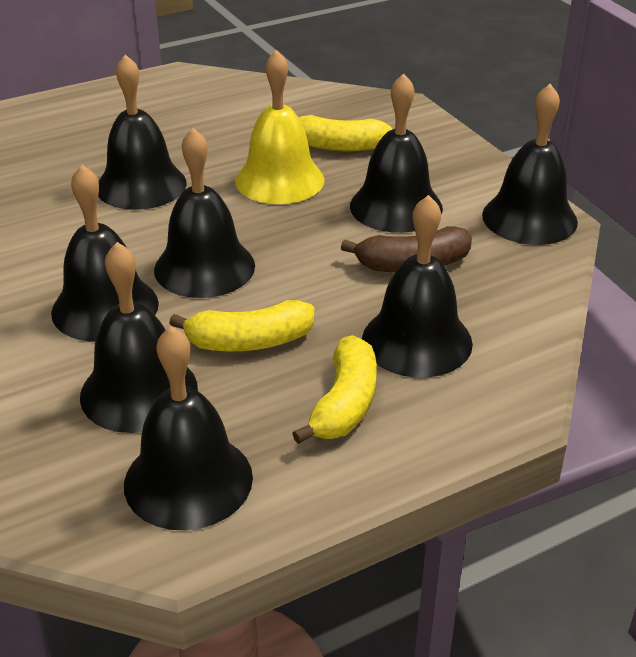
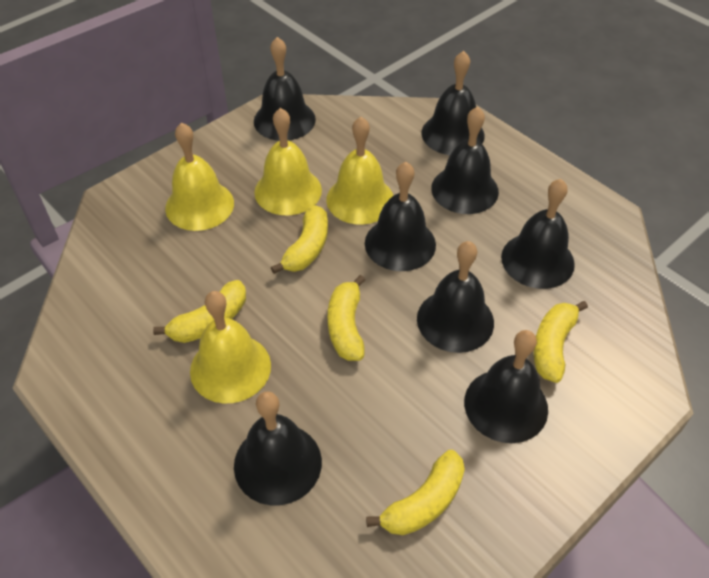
brown banana: 1 -> 0
yellow banana: 3 -> 5
yellow bell: 1 -> 4

